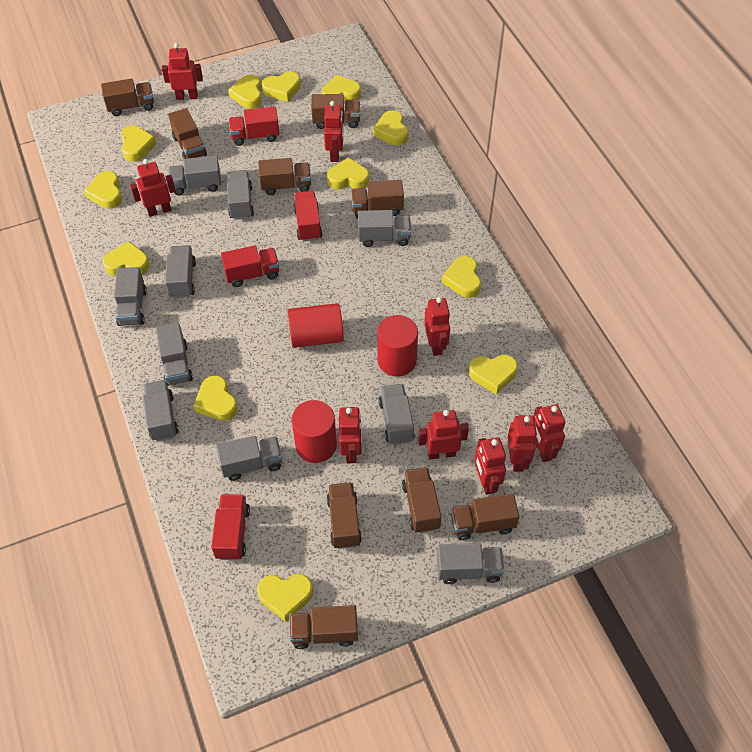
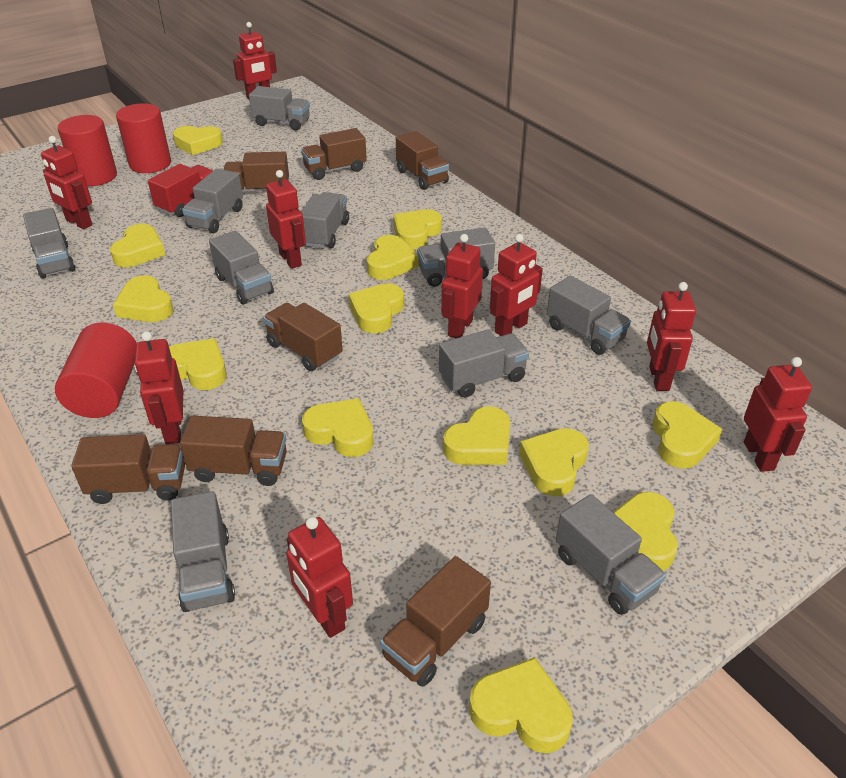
brown truck: 9 -> 7
red truck: 4 -> 1
yellow heart: 12 -> 13

